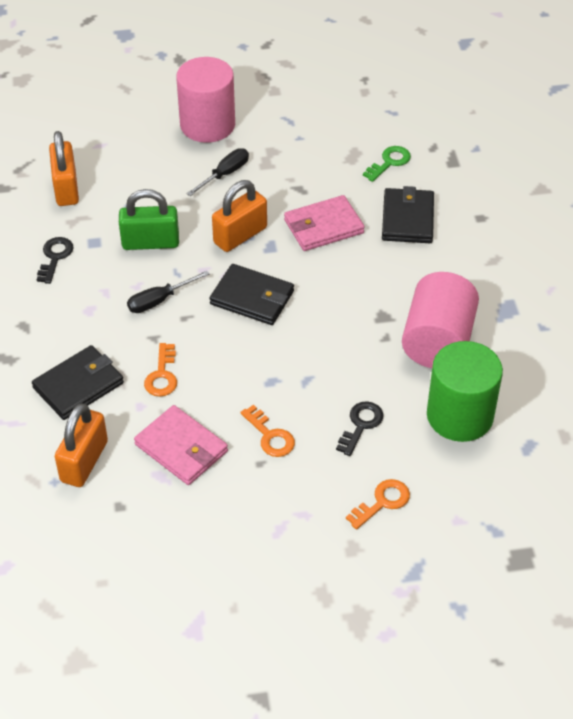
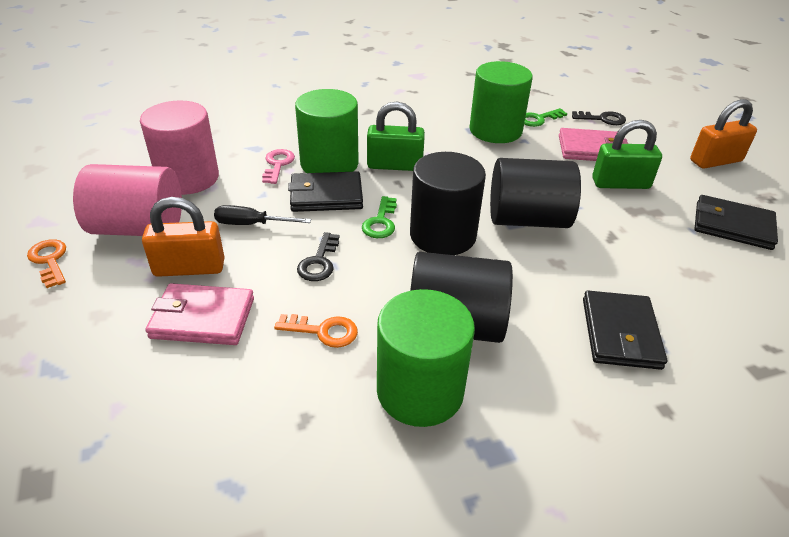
black cylinder: 0 -> 3
black screwdriver: 2 -> 1
green cylinder: 1 -> 3
green key: 1 -> 2
green padlock: 1 -> 2
orange key: 3 -> 2
orange padlock: 3 -> 2
pink key: 0 -> 1

